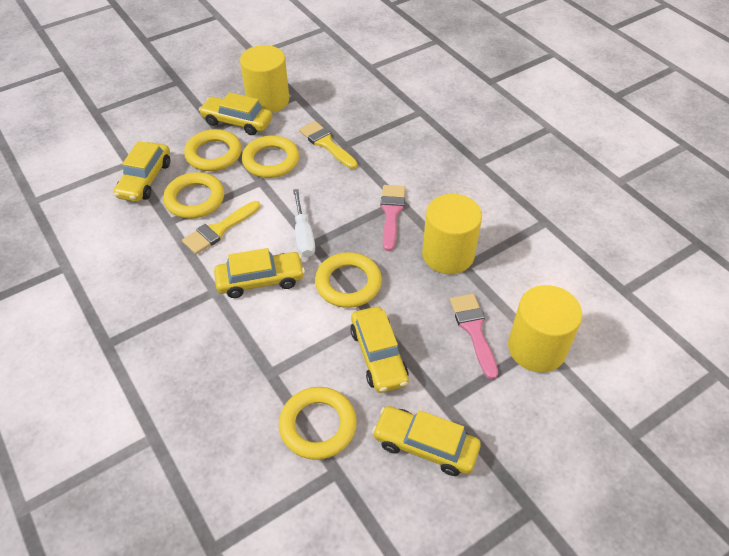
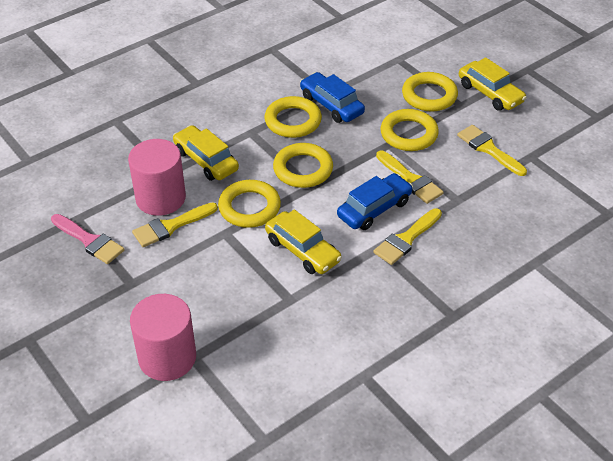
blue car: 0 -> 2
pink brush: 2 -> 1
pink cylinder: 0 -> 2
white screwdriver: 1 -> 0
yellow brush: 2 -> 4
yellow car: 5 -> 3
yellow cylinder: 3 -> 0

